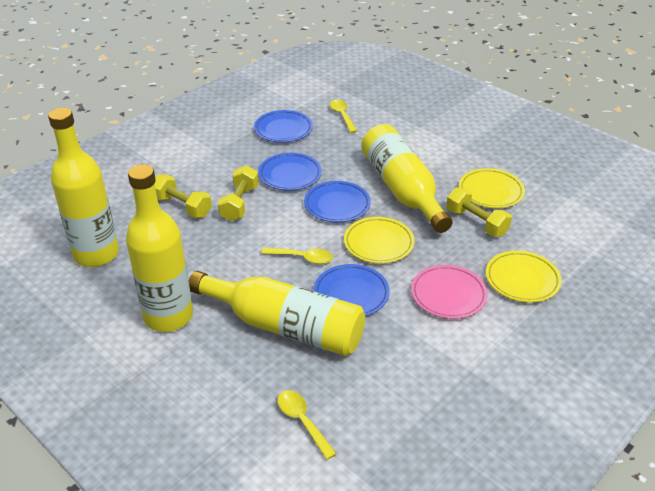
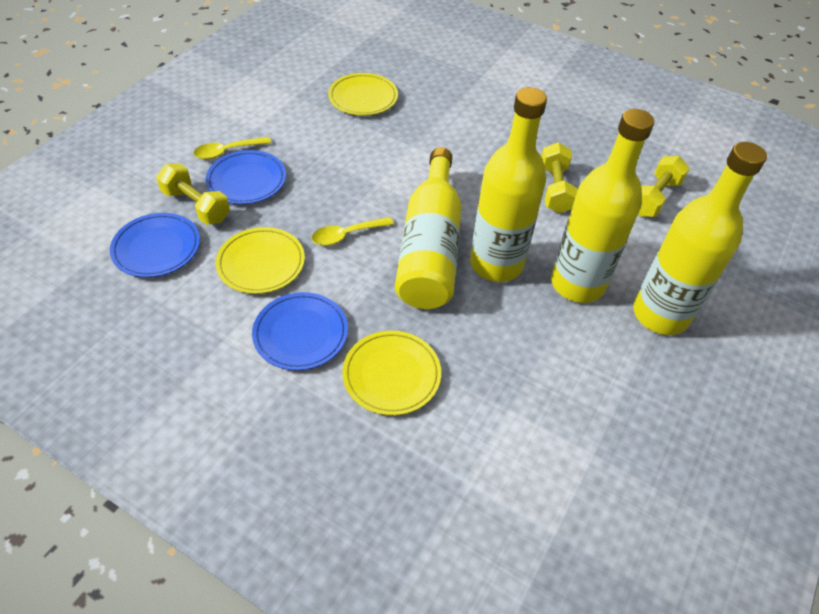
blue plate: 4 -> 3
pink plate: 1 -> 0
yellow spoon: 3 -> 2

